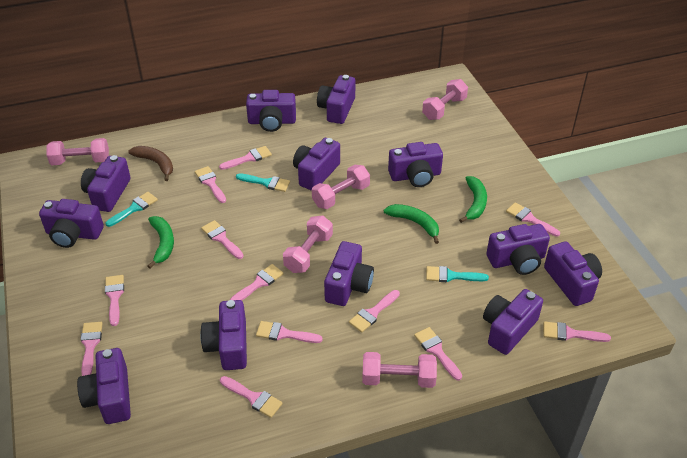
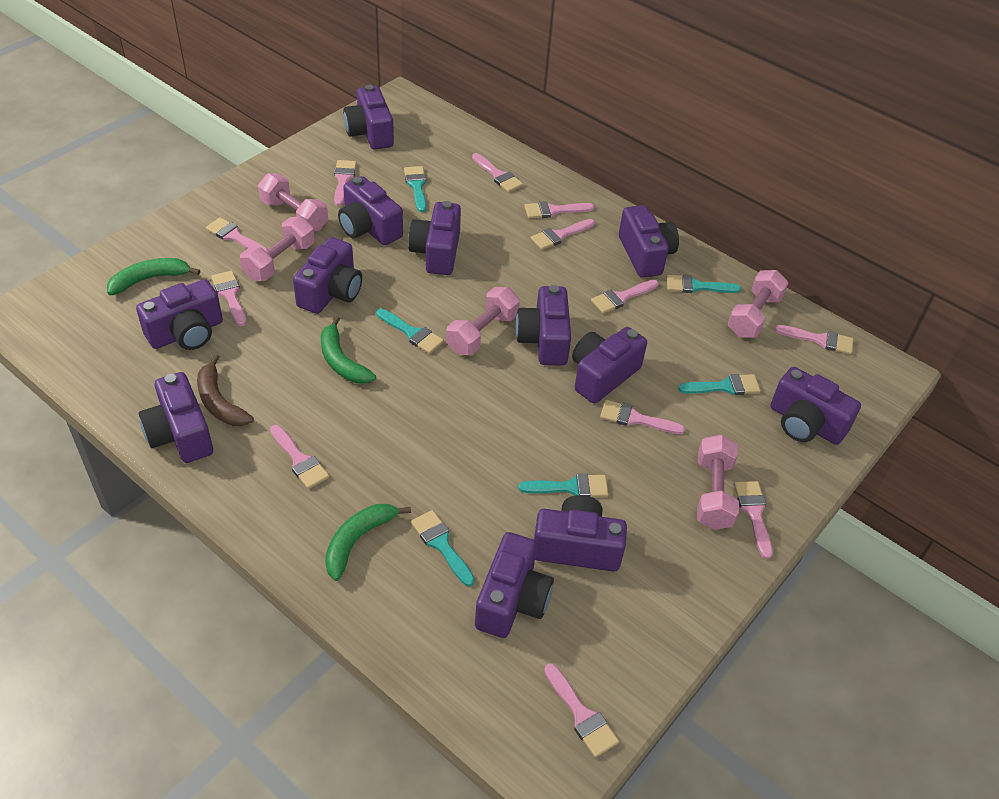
turquoise brush: 3 -> 6

